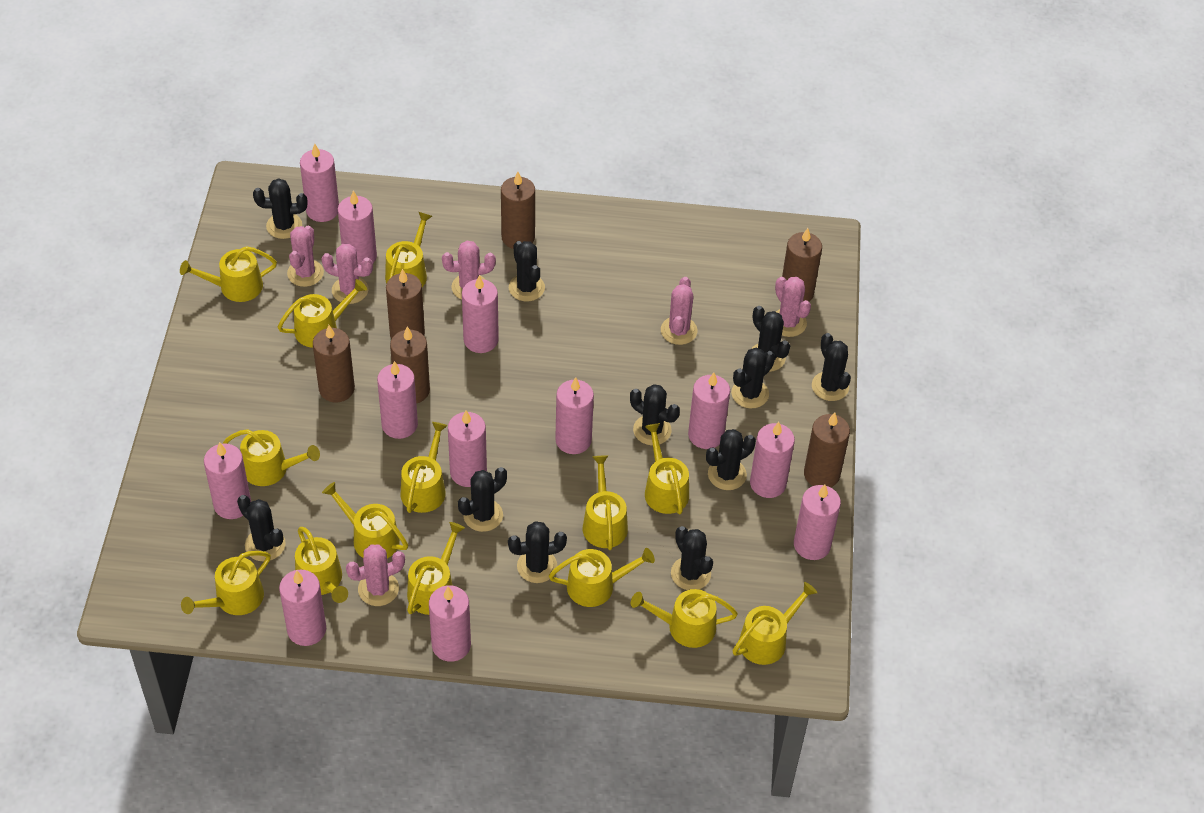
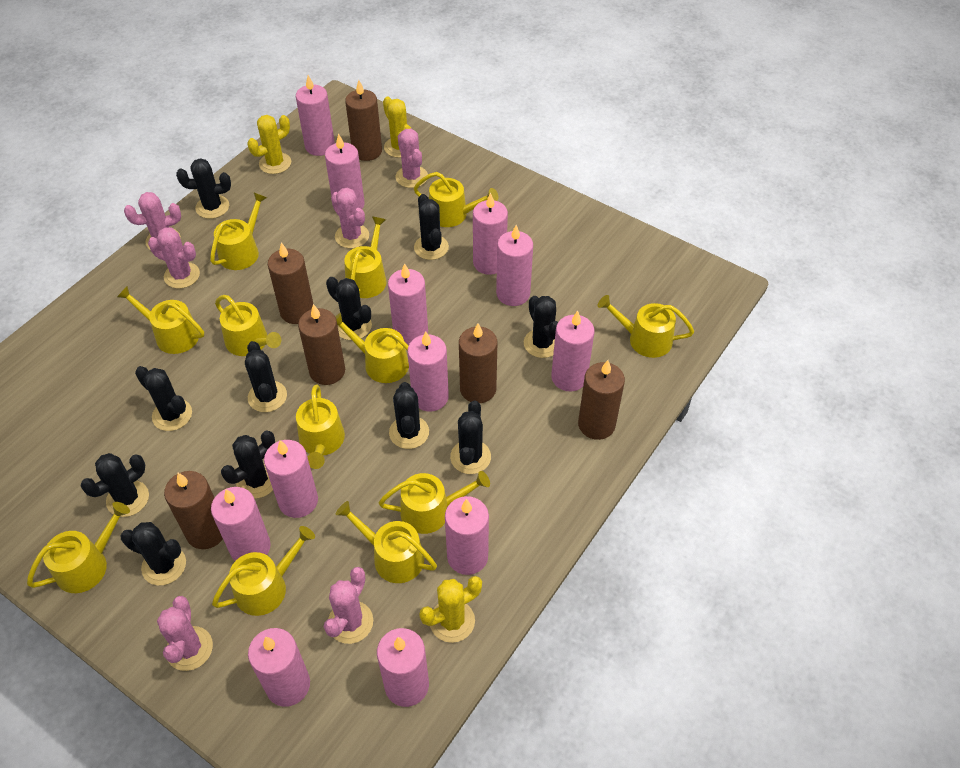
yellow cactus: 0 -> 3
yellow watering can: 14 -> 12

